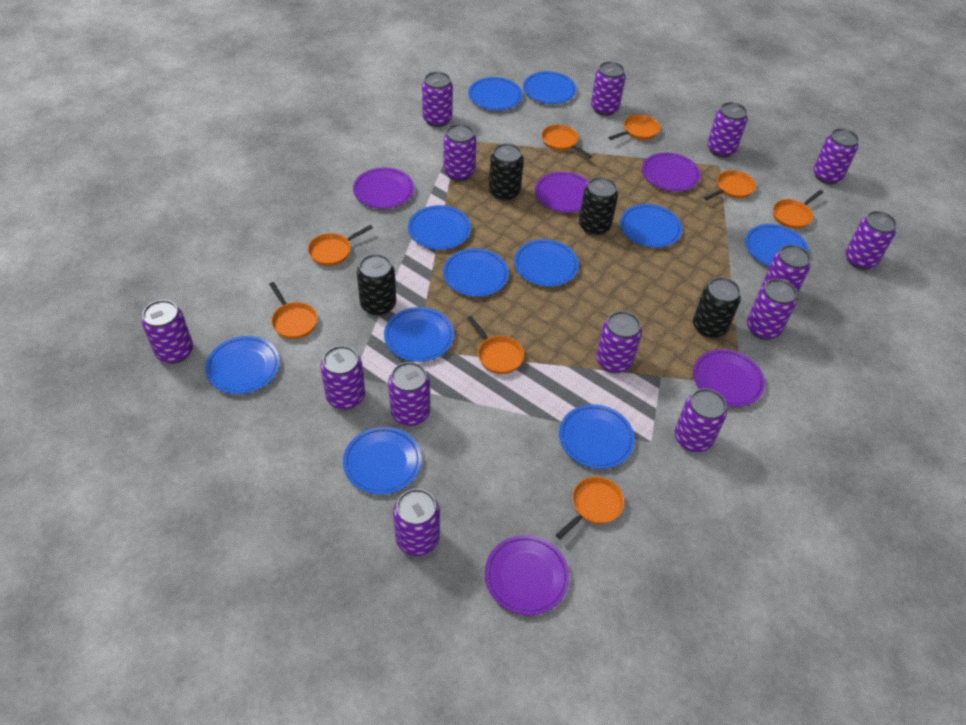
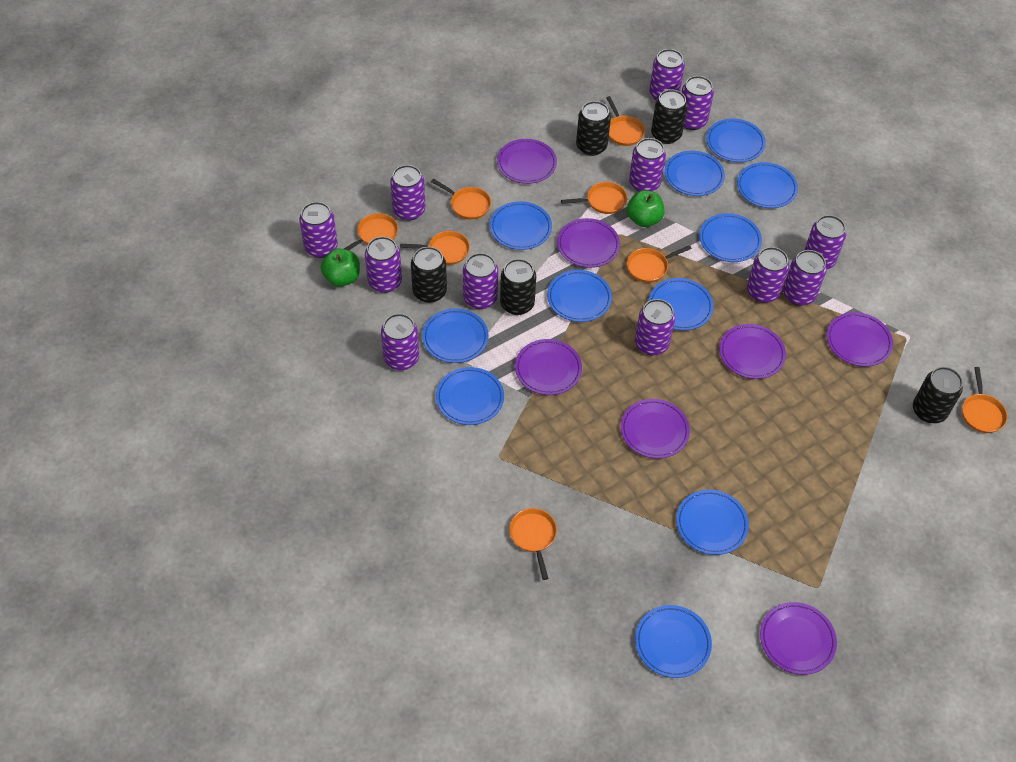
black can: 4 -> 5
green apple: 0 -> 2
purple can: 14 -> 12
purple plate: 5 -> 7

